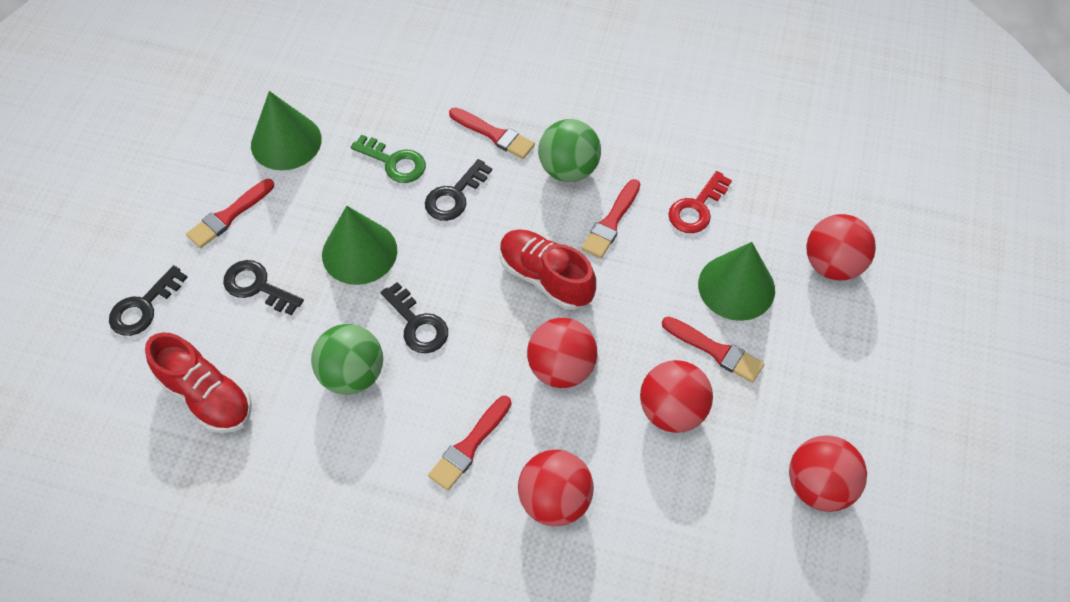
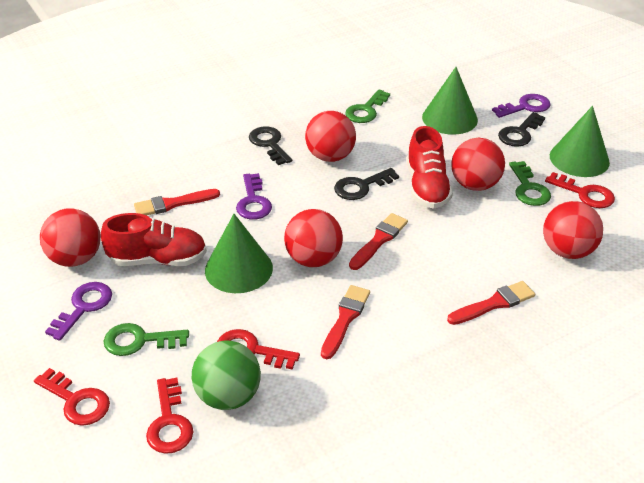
black key: 4 -> 3
green ball: 2 -> 1
green key: 1 -> 3
purple key: 0 -> 3
red brush: 5 -> 4
red key: 1 -> 4

